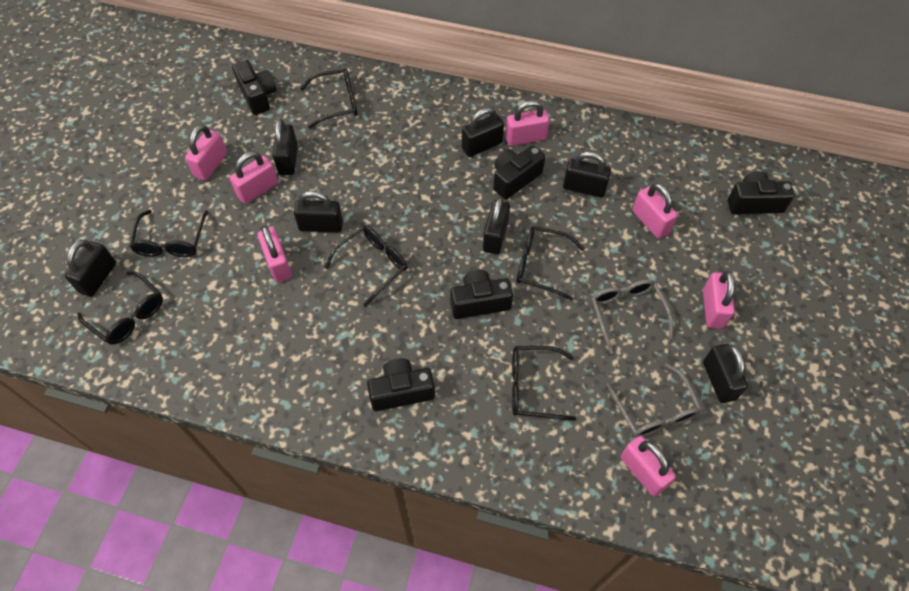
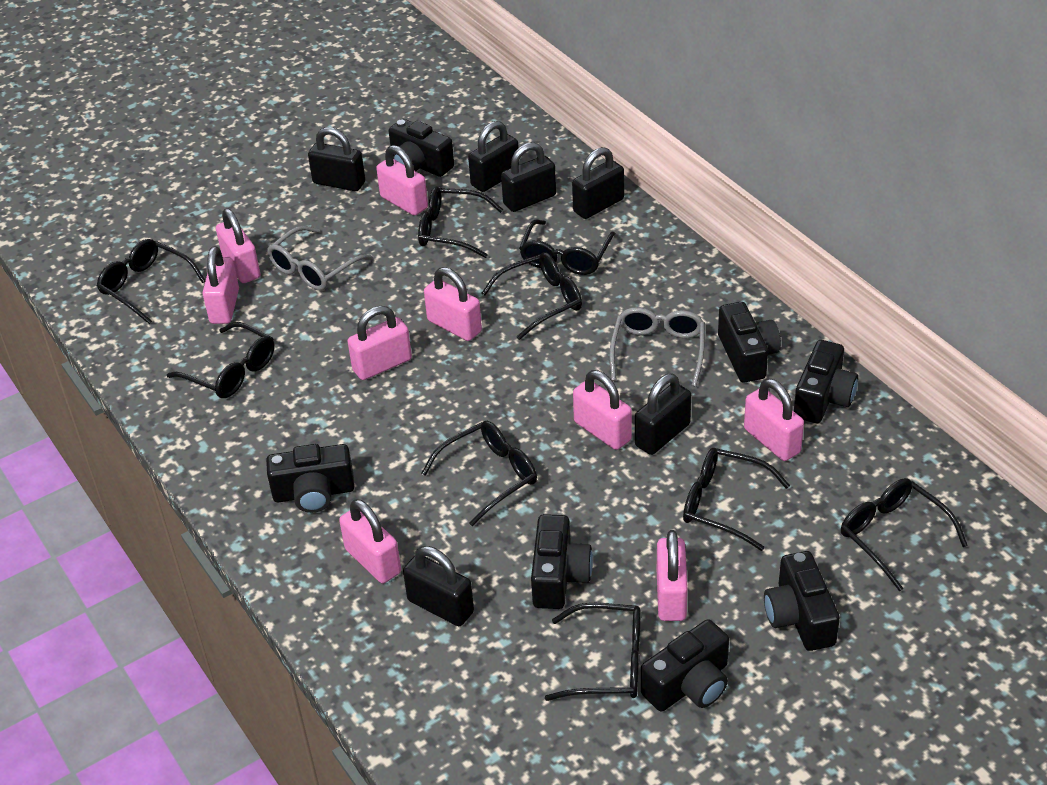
black camera: 5 -> 7
black glasses: 6 -> 9
black padlock: 7 -> 6
pink padlock: 7 -> 9

